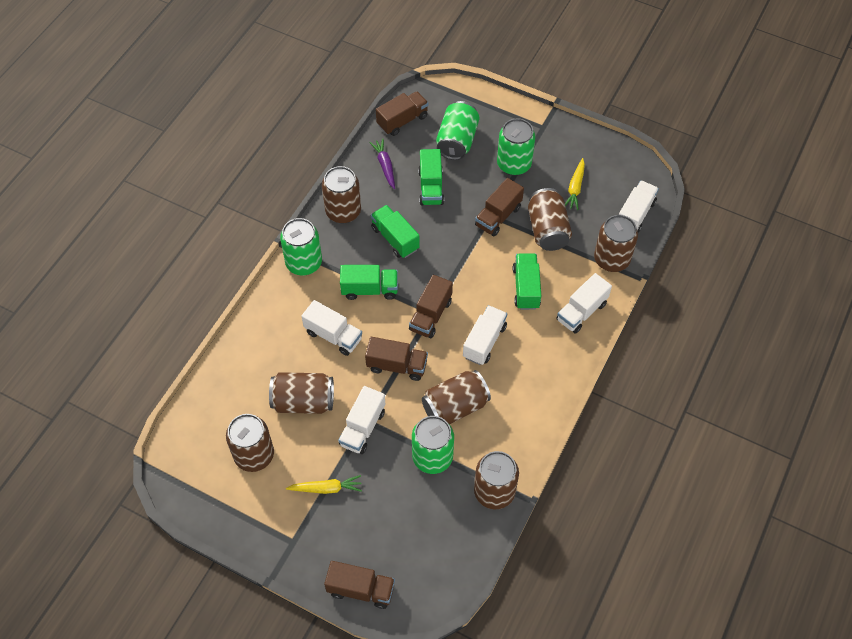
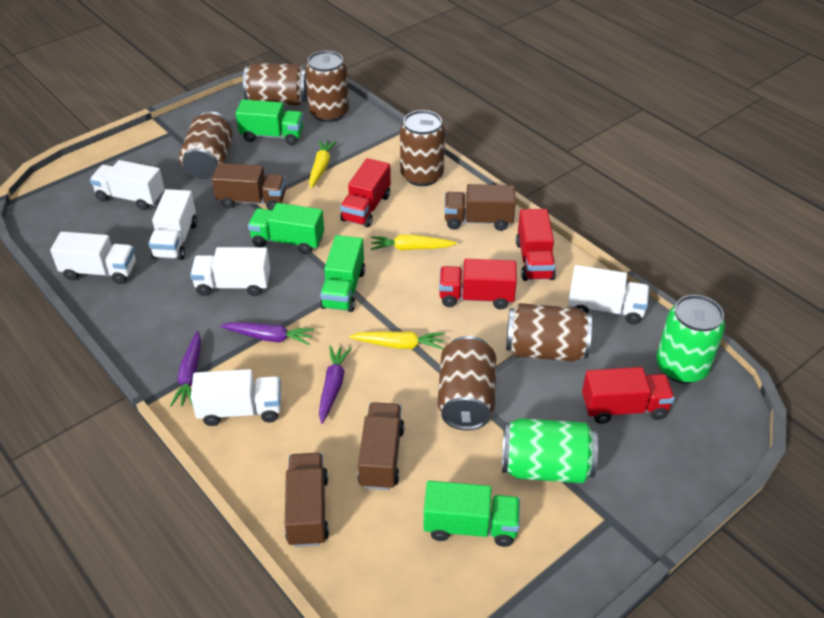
brown can: 7 -> 6
brown truck: 5 -> 4
green can: 4 -> 2
purple carrot: 1 -> 3
red truck: 0 -> 4
white truck: 5 -> 6
yellow carrot: 2 -> 3

